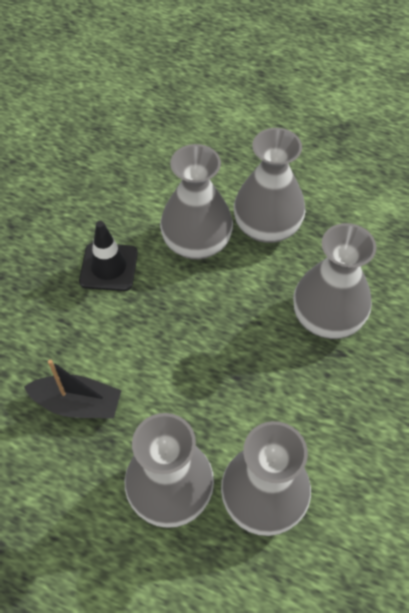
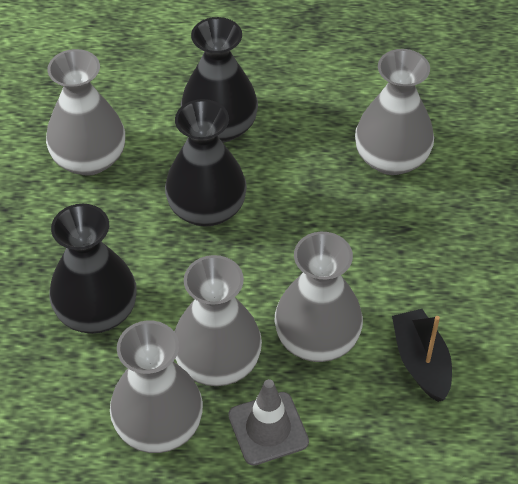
black traffic cone: 1 -> 0
black vase: 0 -> 3
grey traffic cone: 0 -> 1

